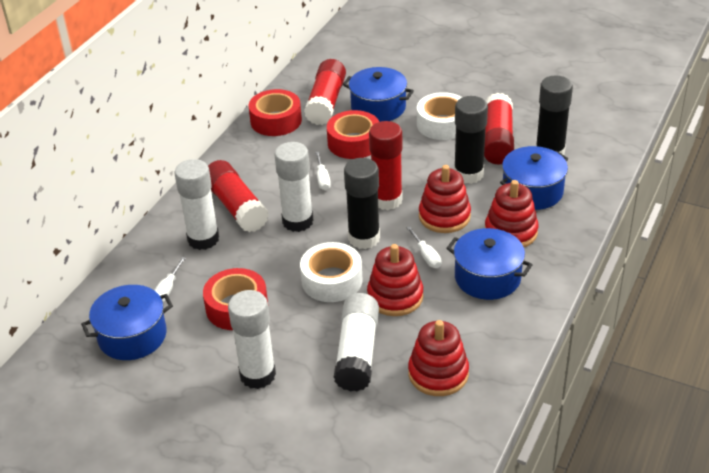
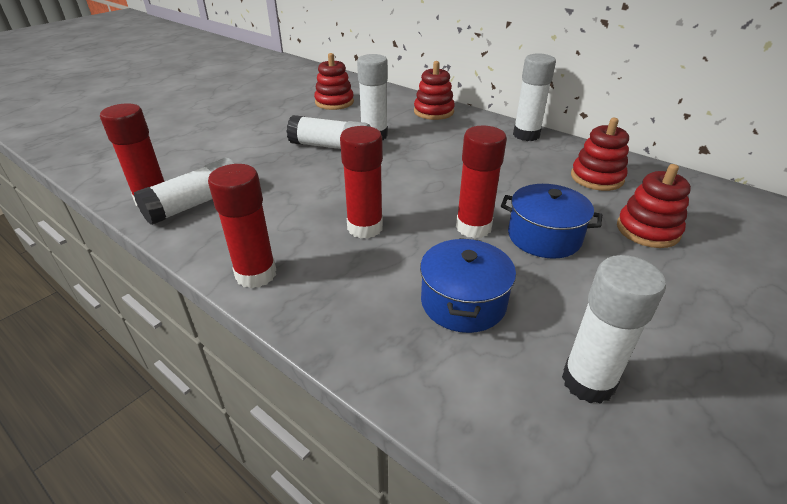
black glue stick: 3 -> 0
blue pot: 4 -> 2
red tape: 3 -> 0
white glue stick: 4 -> 5
white screwdriver: 3 -> 0
white tape: 2 -> 0

